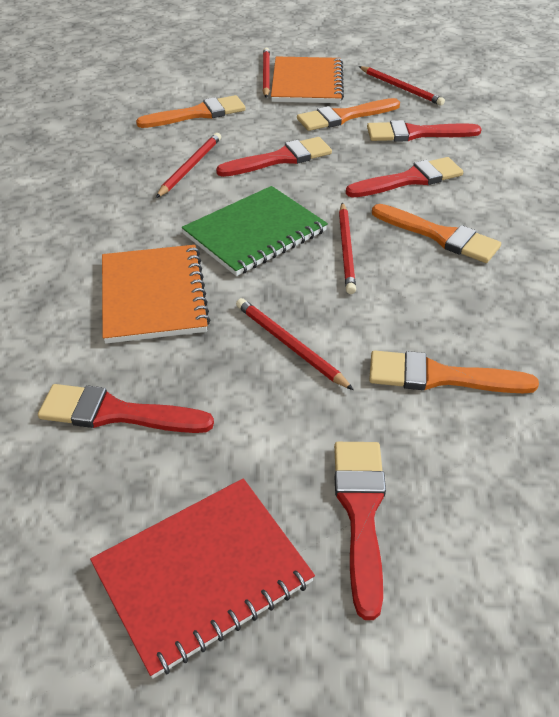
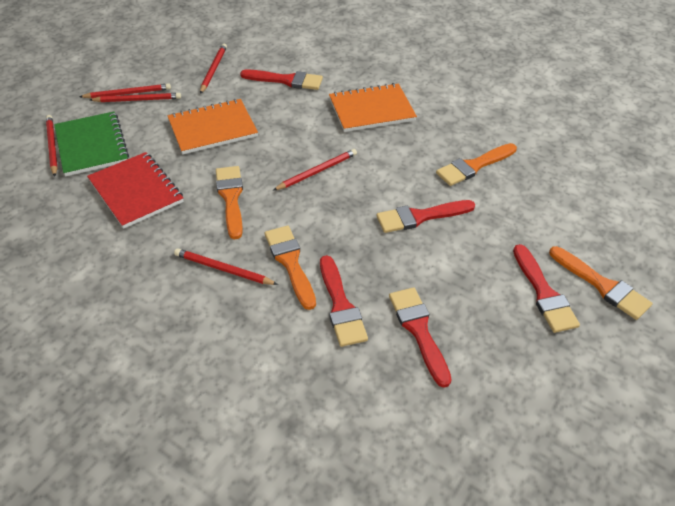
red pencil: 5 -> 6

